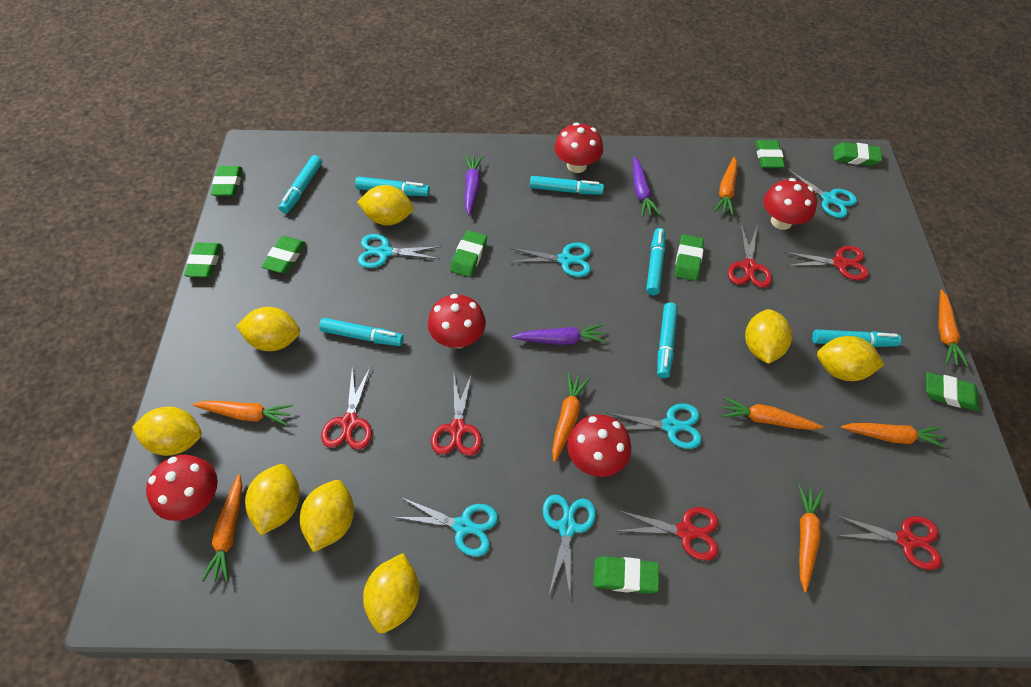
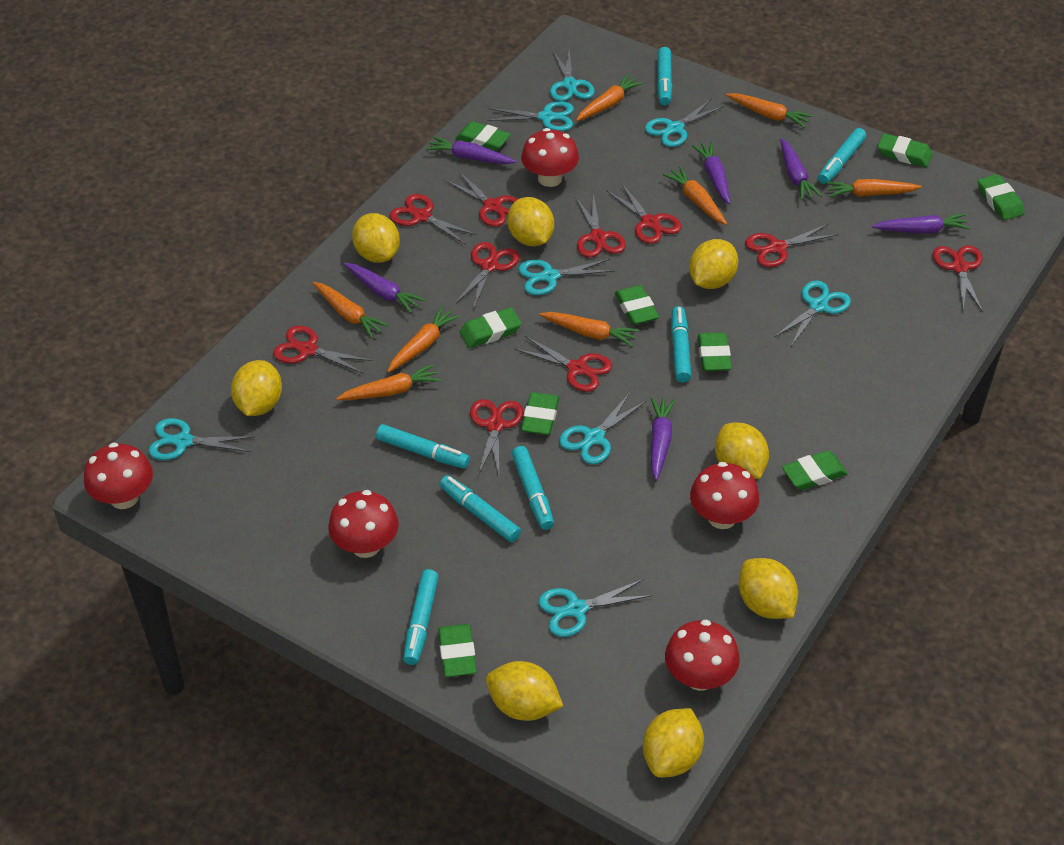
purple carrot: 3 -> 6
red scissors: 6 -> 10
turquoise scissors: 6 -> 8

